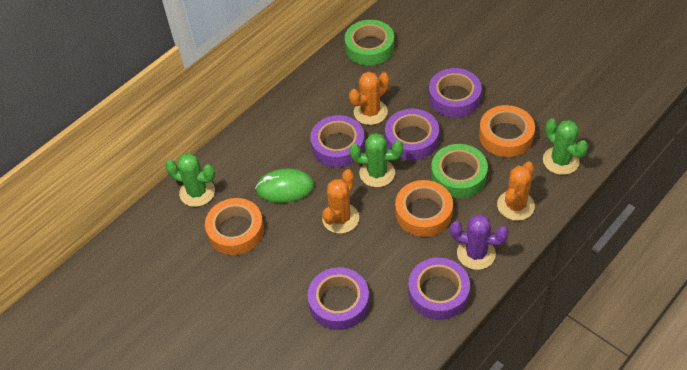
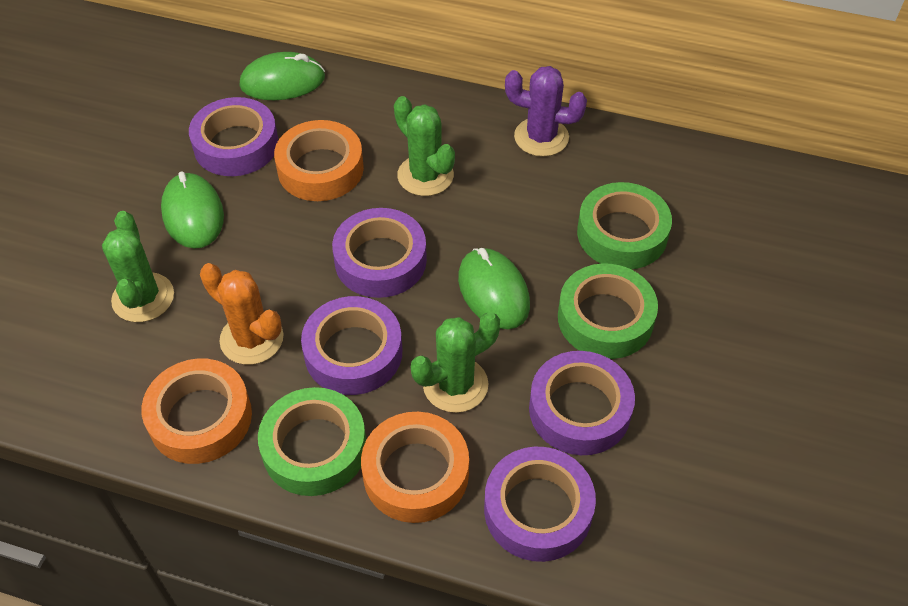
green mouse: 1 -> 3
green tape: 2 -> 3
orange cactus: 3 -> 1

